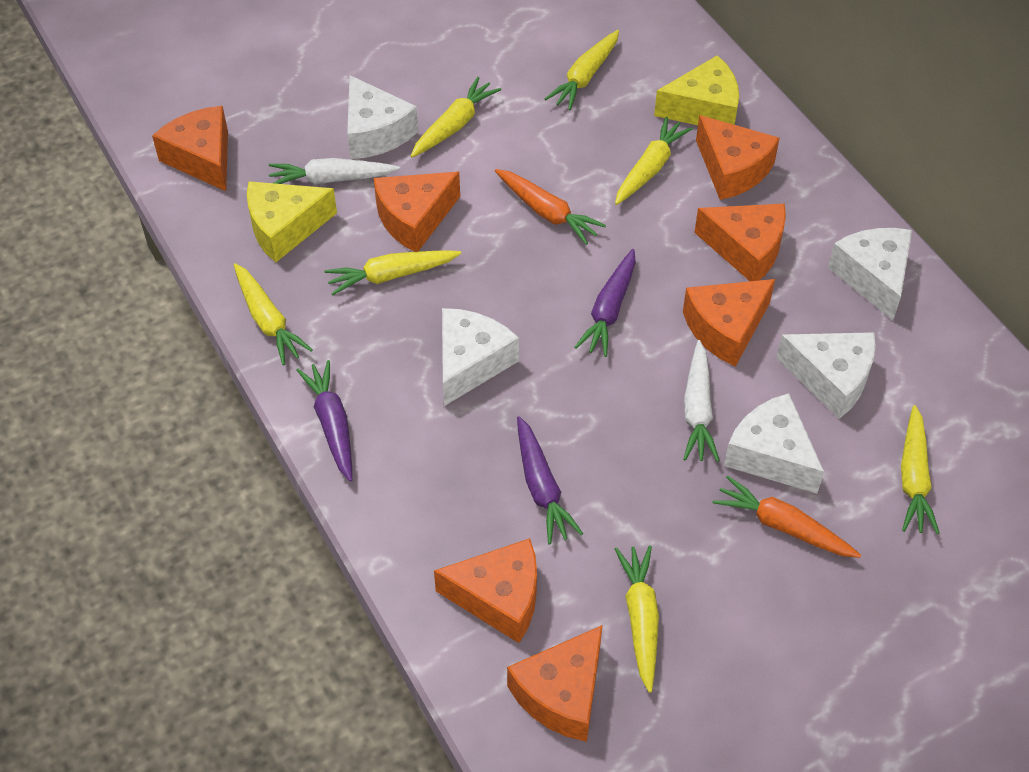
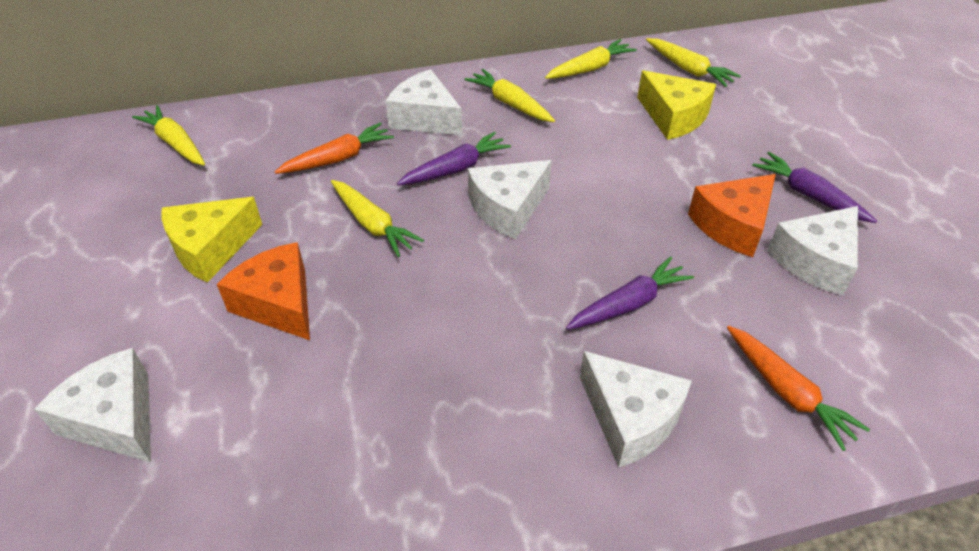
orange cheese: 7 -> 2
white carrot: 2 -> 0
yellow carrot: 7 -> 5

